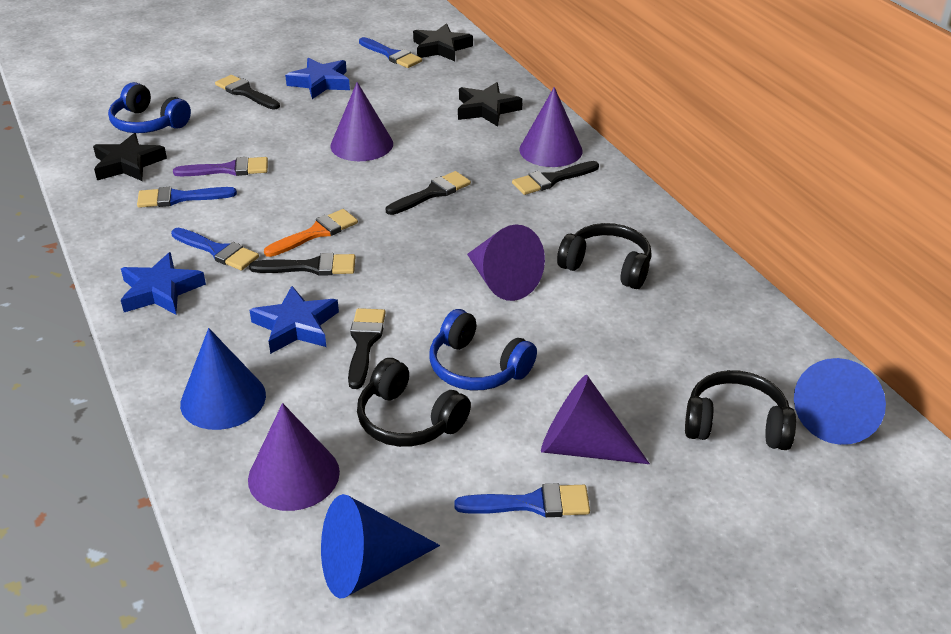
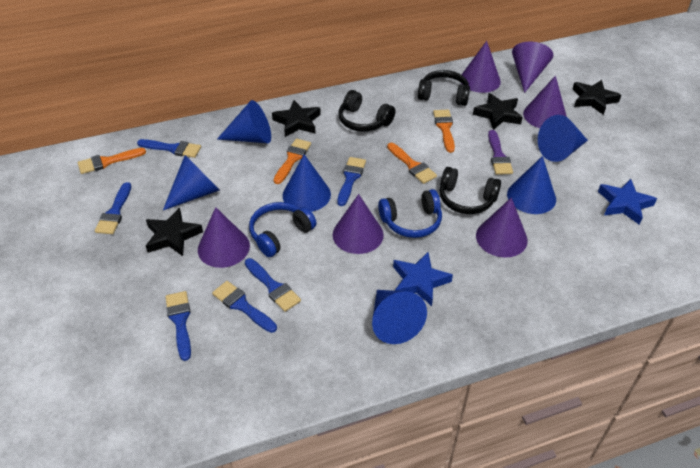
black brush: 5 -> 0
black star: 3 -> 4
blue brush: 4 -> 6
blue cone: 3 -> 6
blue star: 3 -> 2
orange brush: 1 -> 4
purple cone: 5 -> 6

